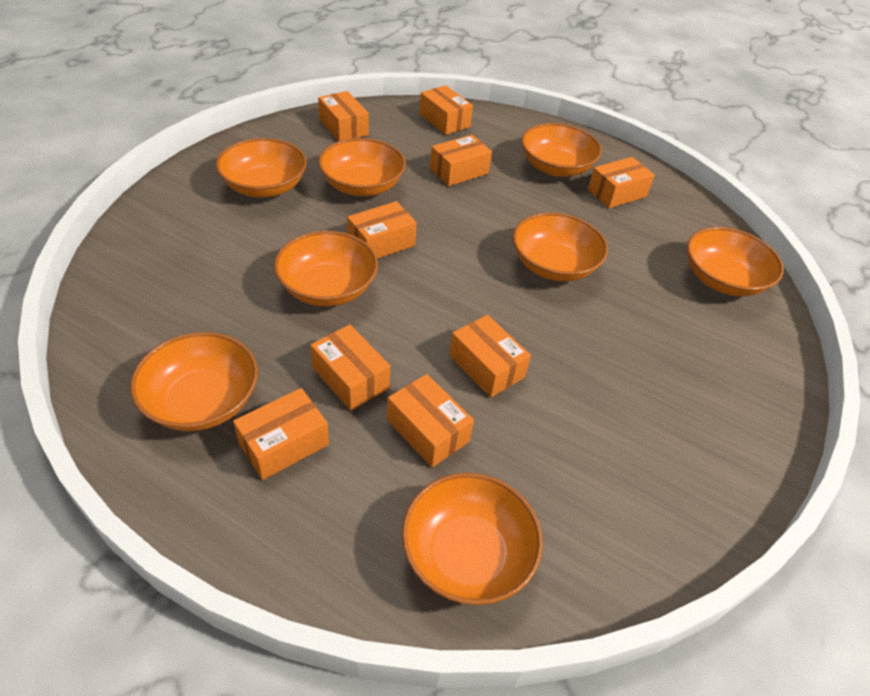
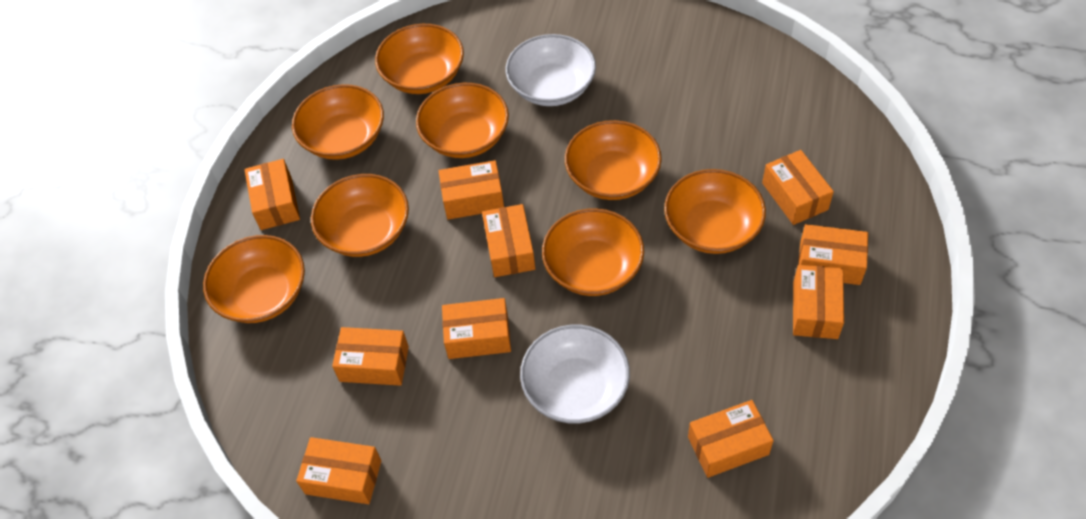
orange box: 9 -> 10
white bowl: 0 -> 2

